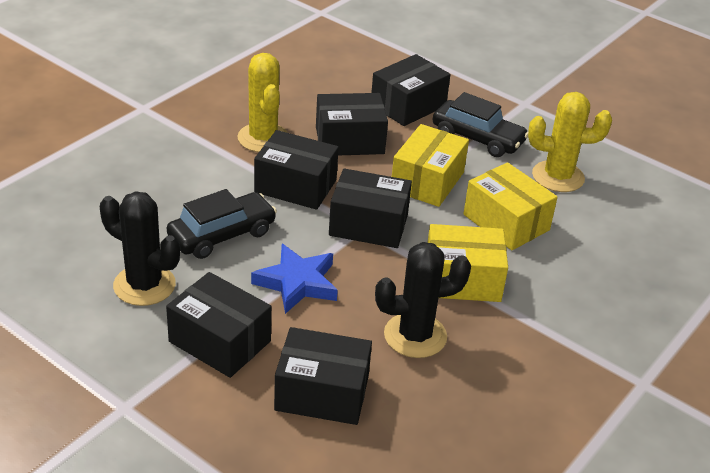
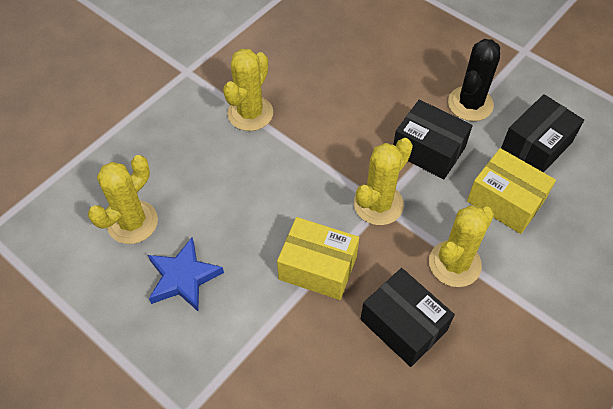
black box: 6 -> 3
black cactus: 2 -> 1
black car: 2 -> 0
yellow box: 3 -> 2
yellow cactus: 2 -> 4

